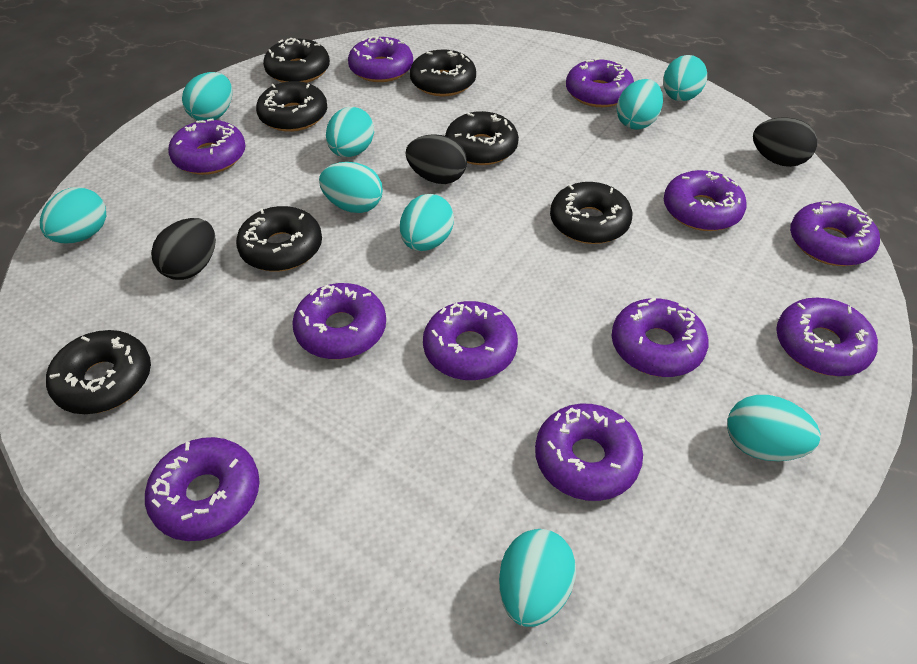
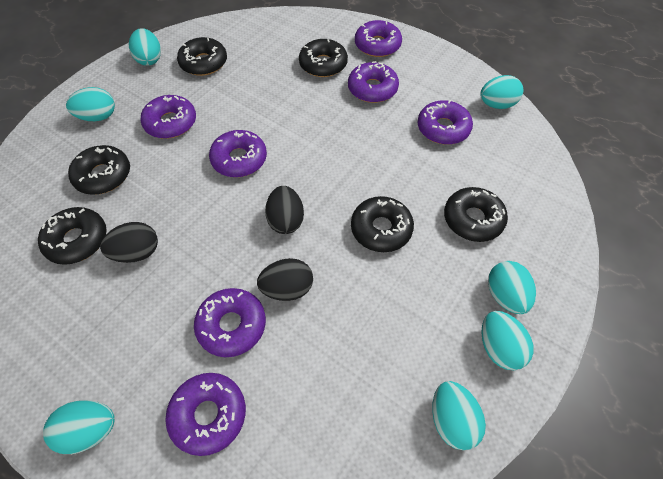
black donut: 7 -> 6
purple donut: 11 -> 7
turquoise egg: 9 -> 7

